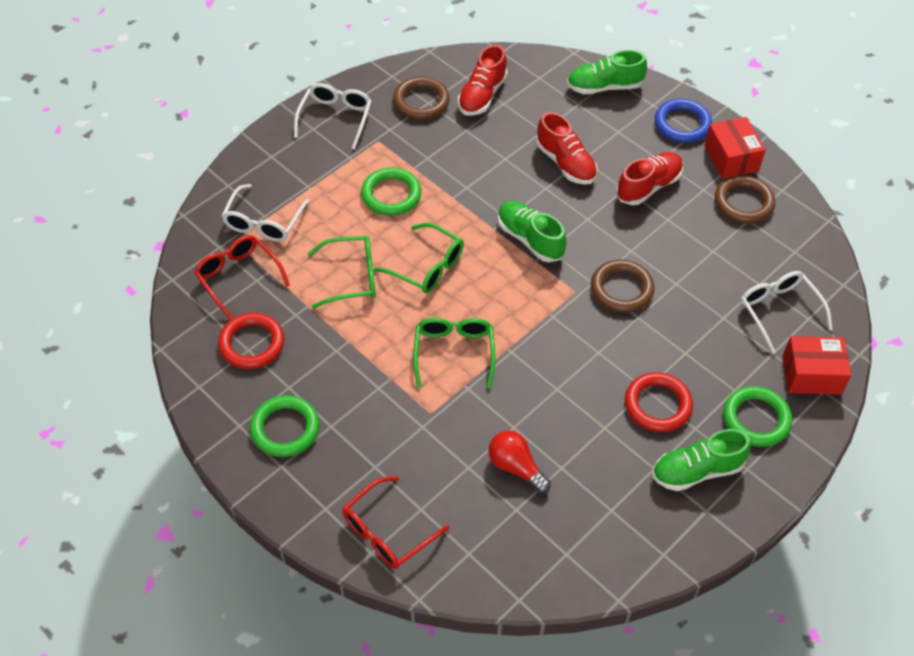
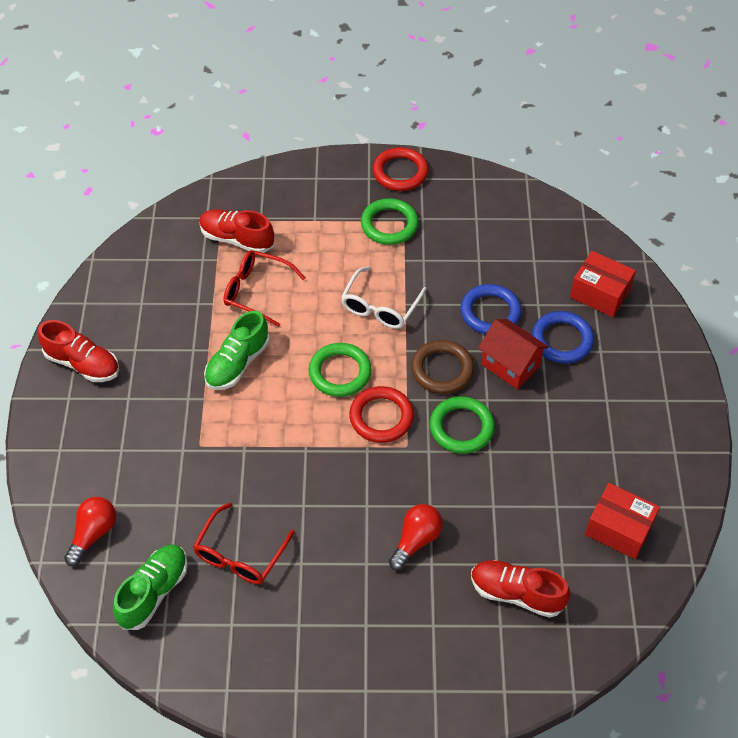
blue ring: 1 -> 2
brown ring: 3 -> 1
green glasses: 3 -> 0
green shoe: 3 -> 2
red house: 0 -> 1
red light bulb: 1 -> 2
white glasses: 3 -> 1

